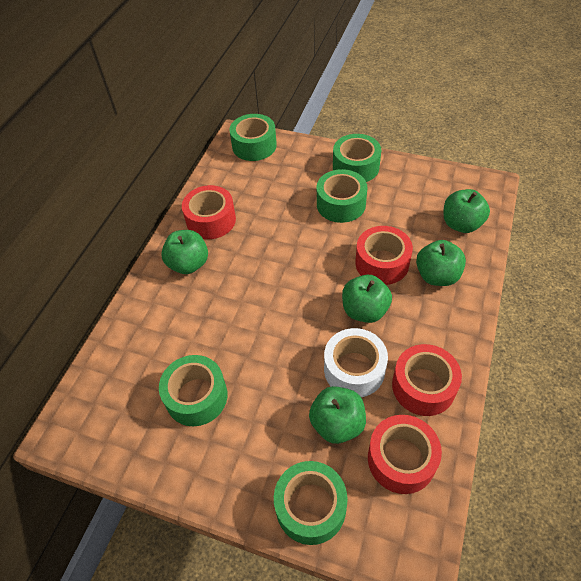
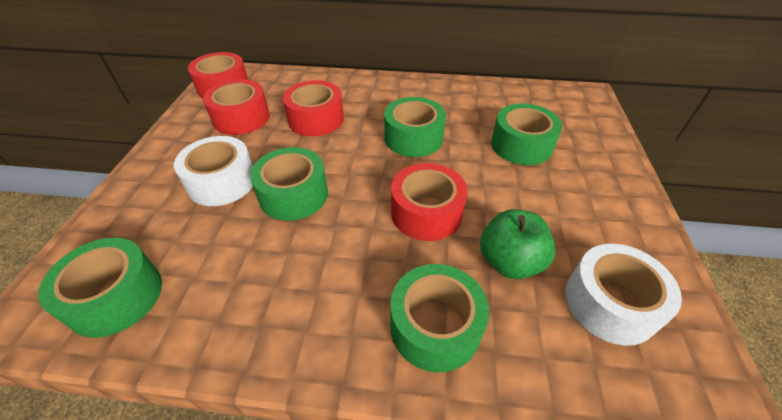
green apple: 5 -> 1
white tape: 1 -> 2

